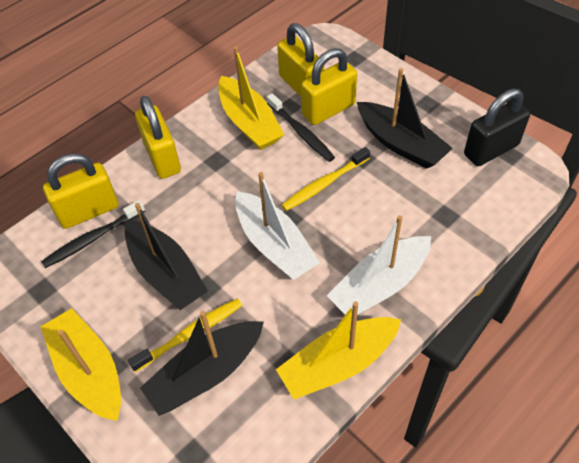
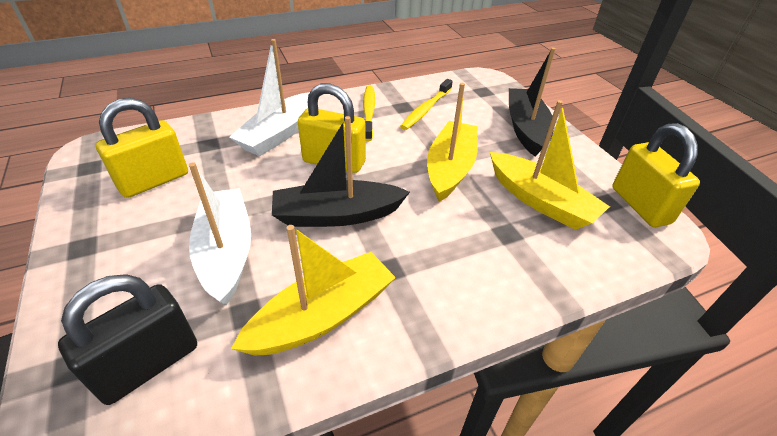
black boat: 3 -> 2
black toothbrush: 2 -> 0
yellow padlock: 4 -> 3

